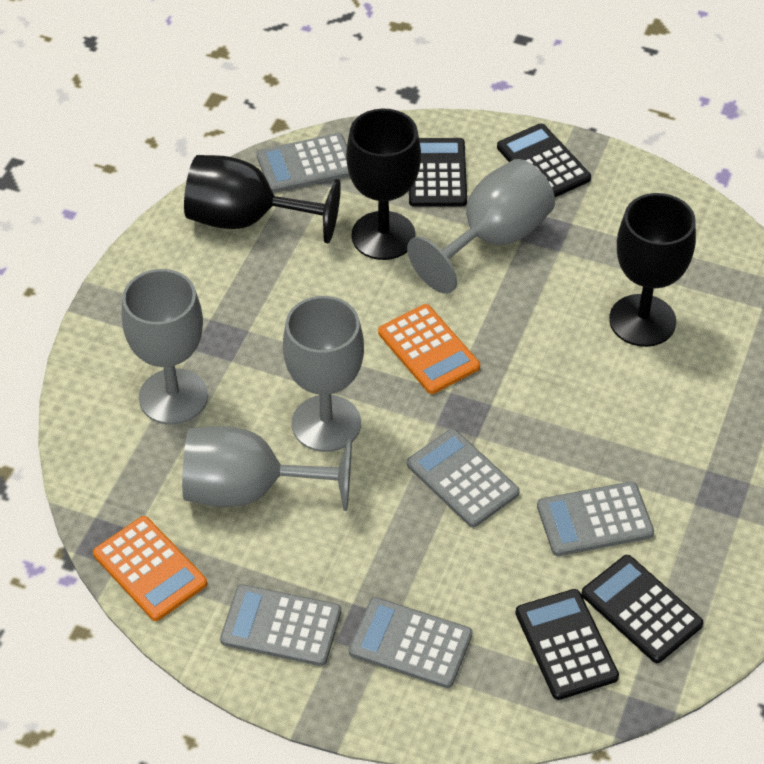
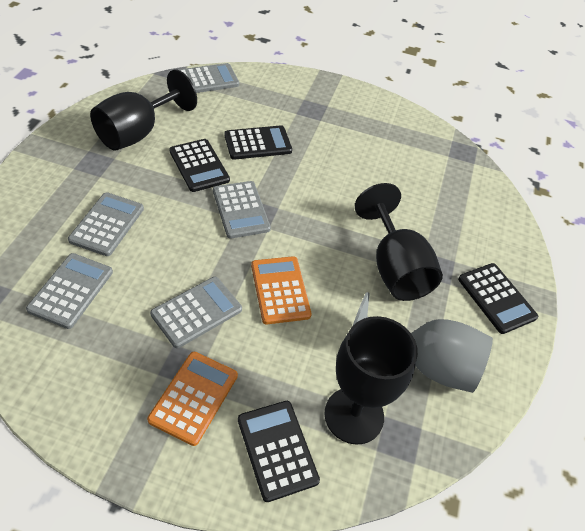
grey goblet: 4 -> 1

